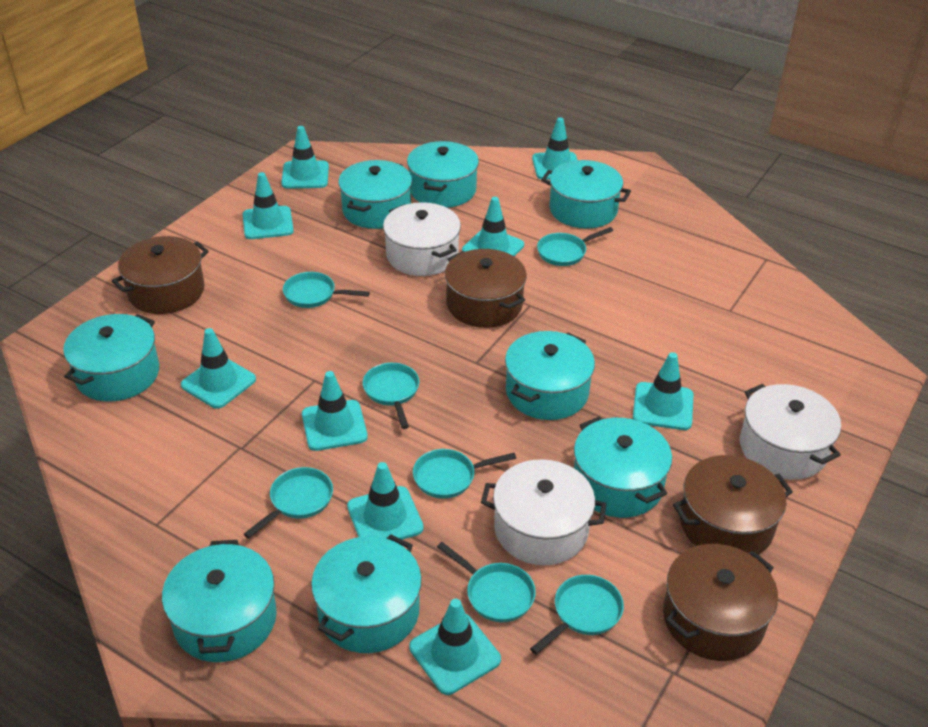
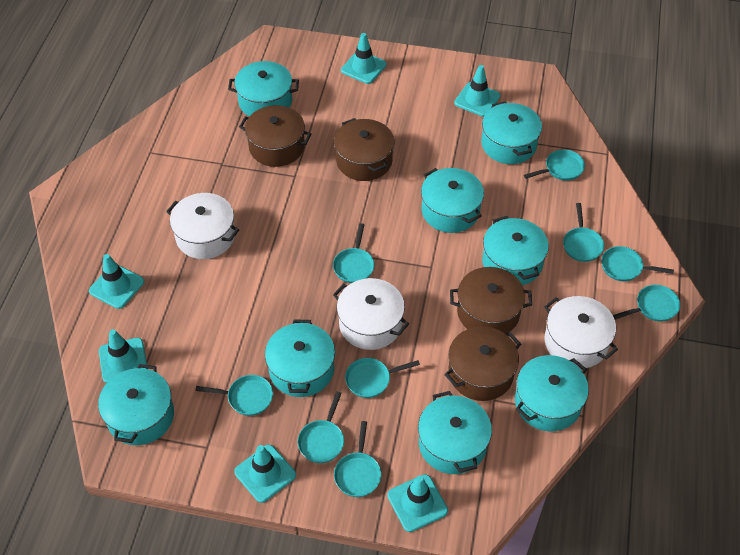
turquoise pan: 7 -> 9
turquoise traffic cone: 9 -> 6

